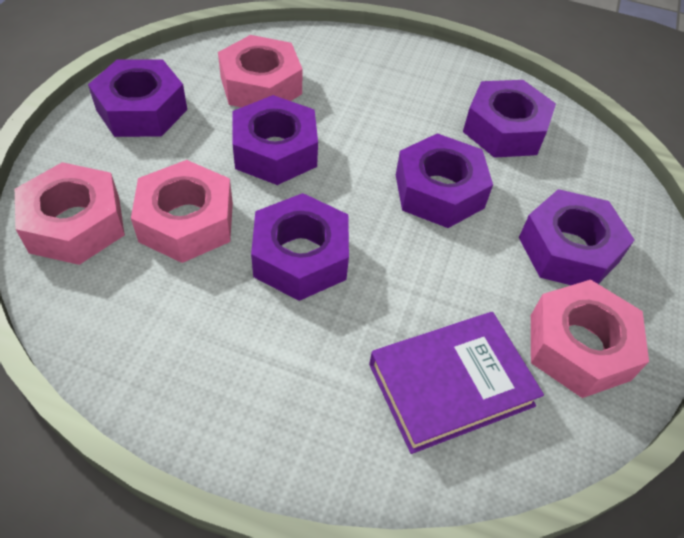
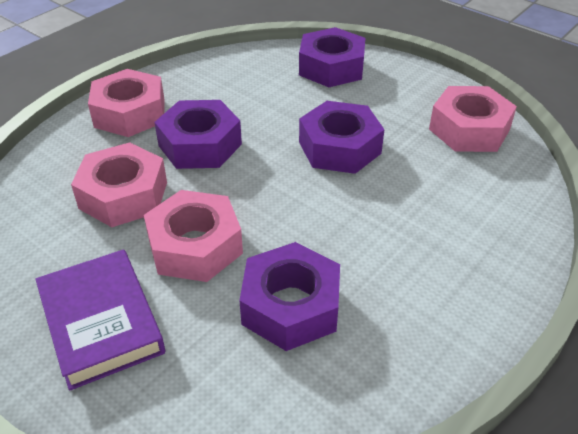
purple nut: 6 -> 4

